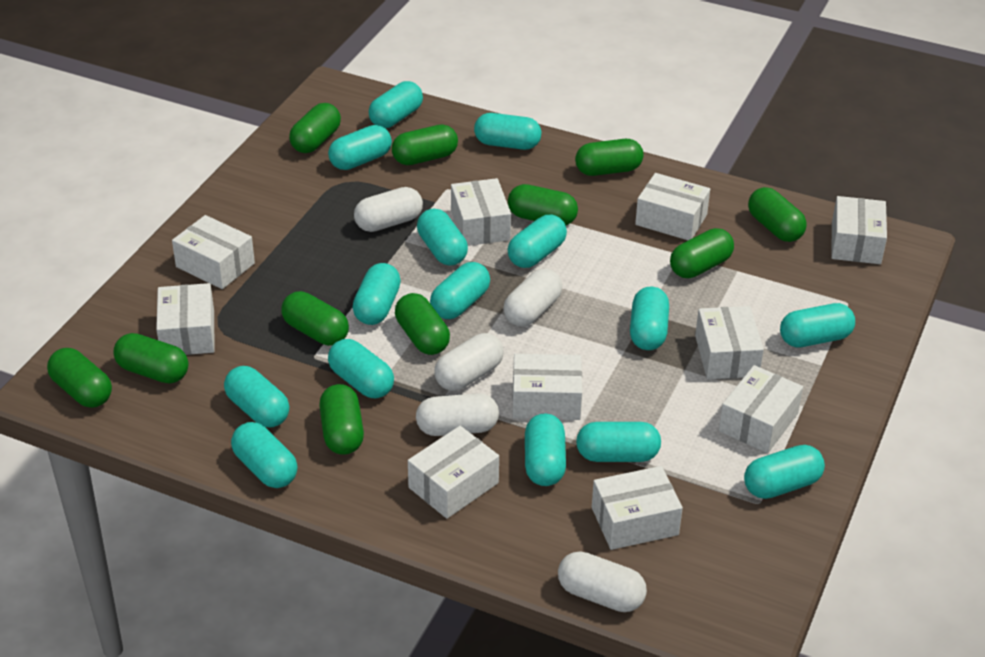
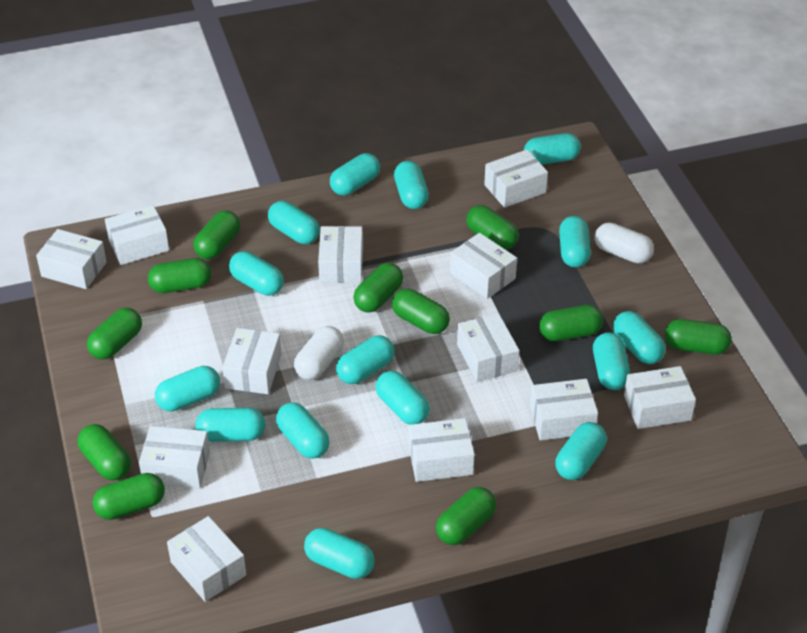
white box: 10 -> 12
white capsule: 5 -> 2

